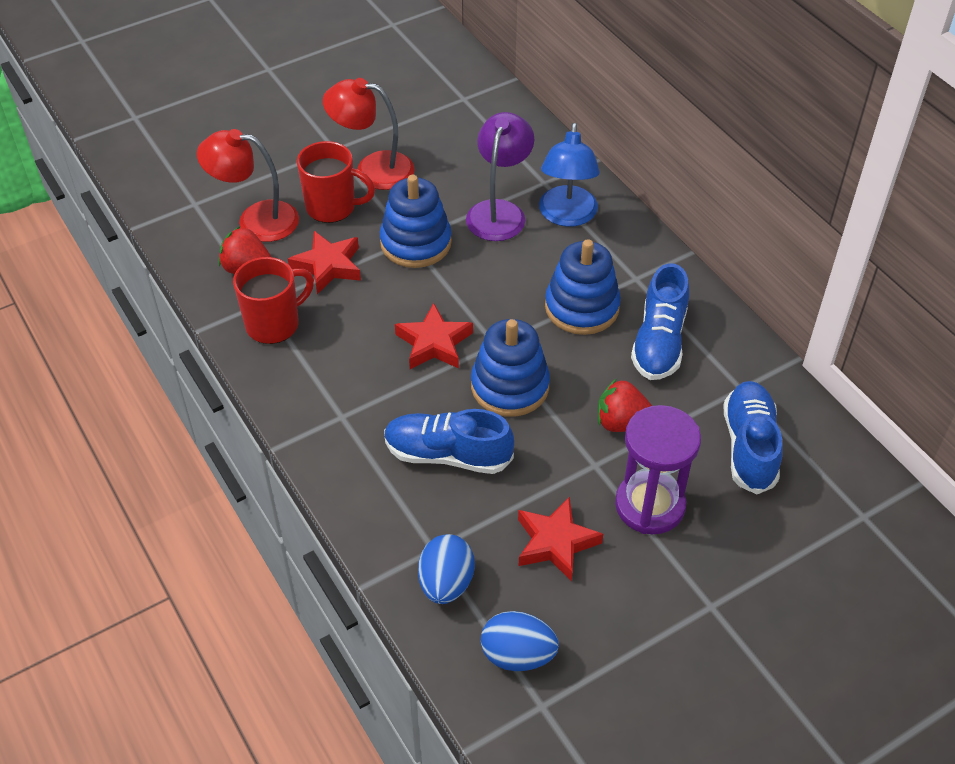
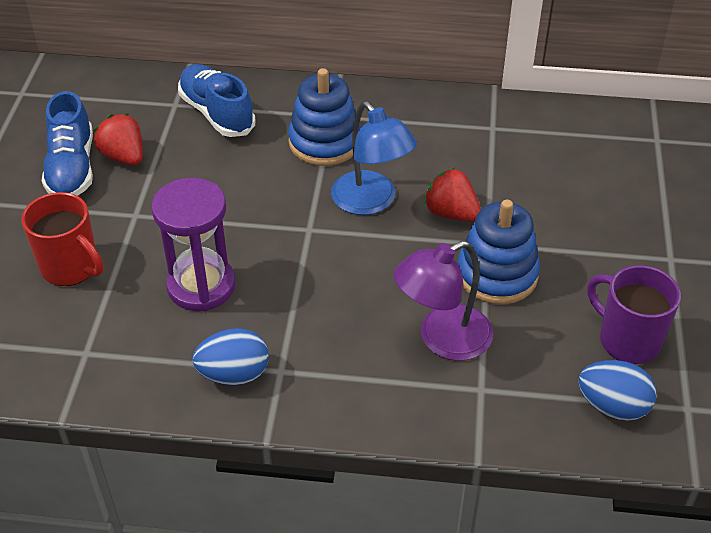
blue shoe: 3 -> 2
blue stacking toy: 3 -> 2
purple mug: 0 -> 1
red lamp: 2 -> 0
red mug: 2 -> 1
red star: 3 -> 0

